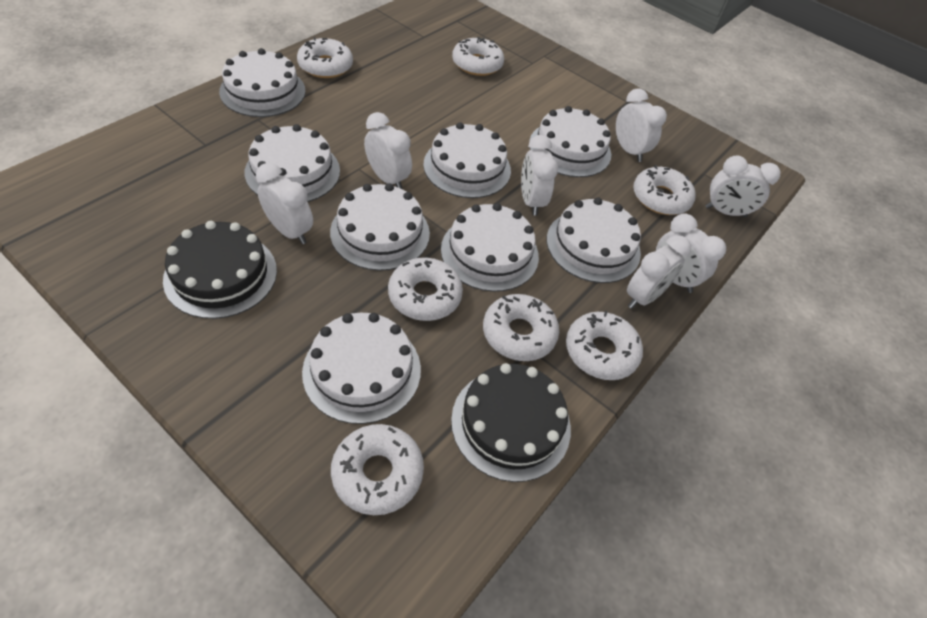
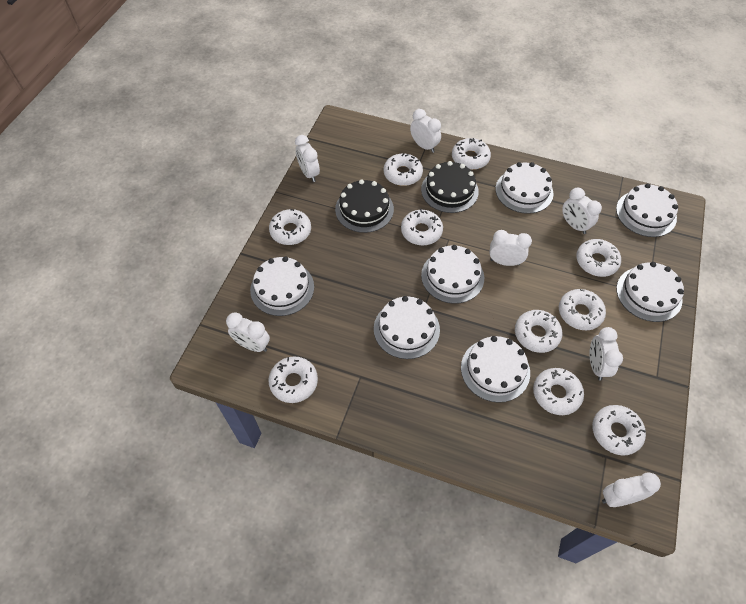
white cake: 8 -> 7
white donut: 7 -> 10

